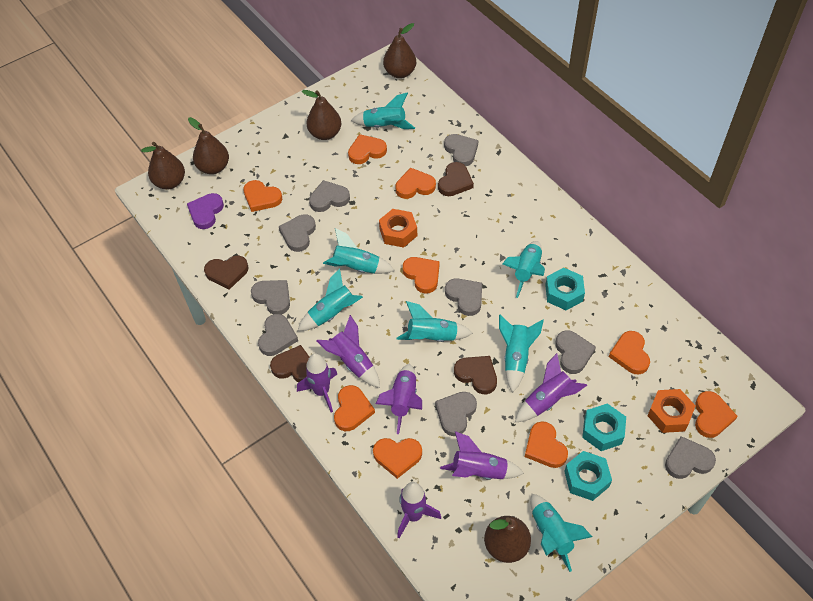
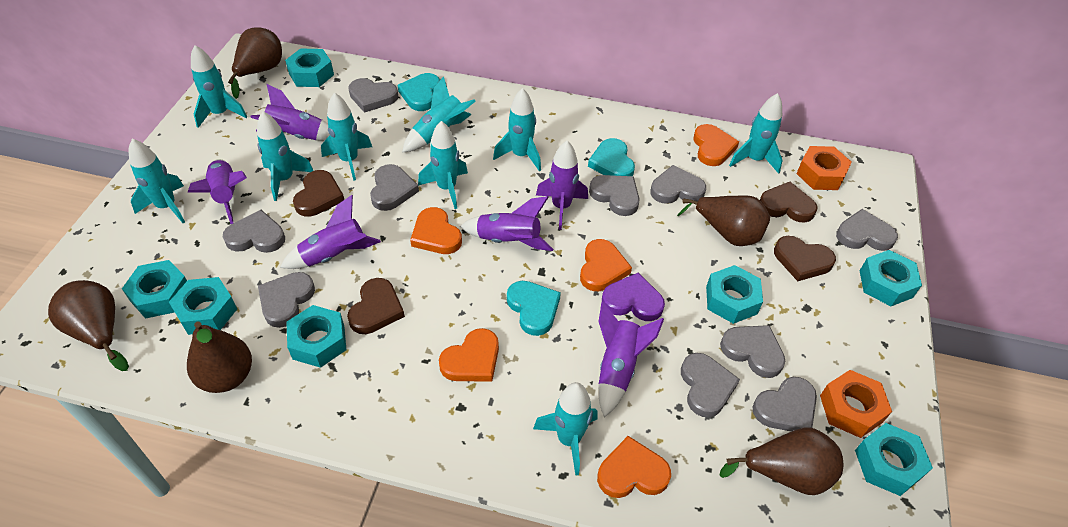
grey heart: 9 -> 10
orange heart: 9 -> 5
turquoise heart: 0 -> 3
turquoise nut: 3 -> 7
turquoise rocket: 7 -> 9

